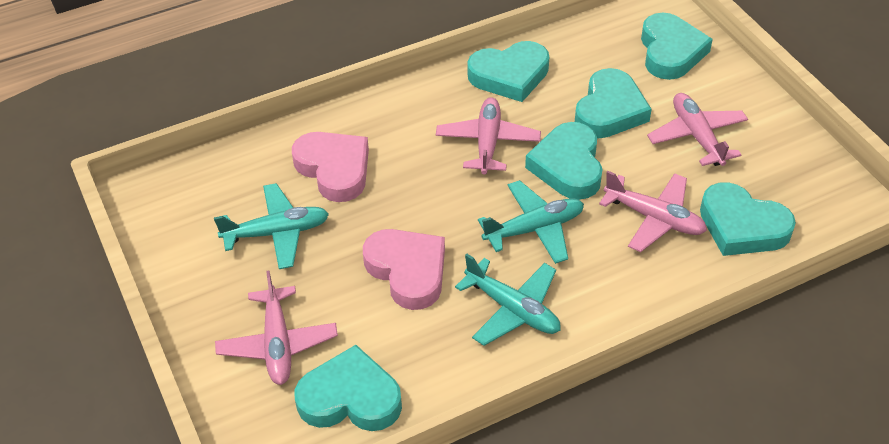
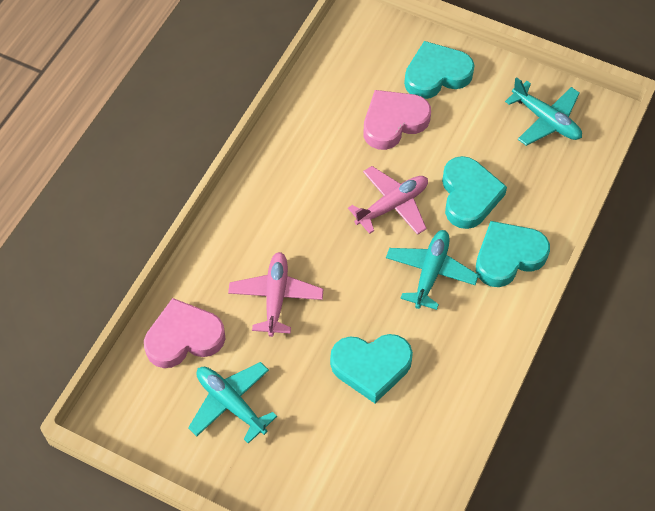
pink plane: 4 -> 2
turquoise heart: 6 -> 4

